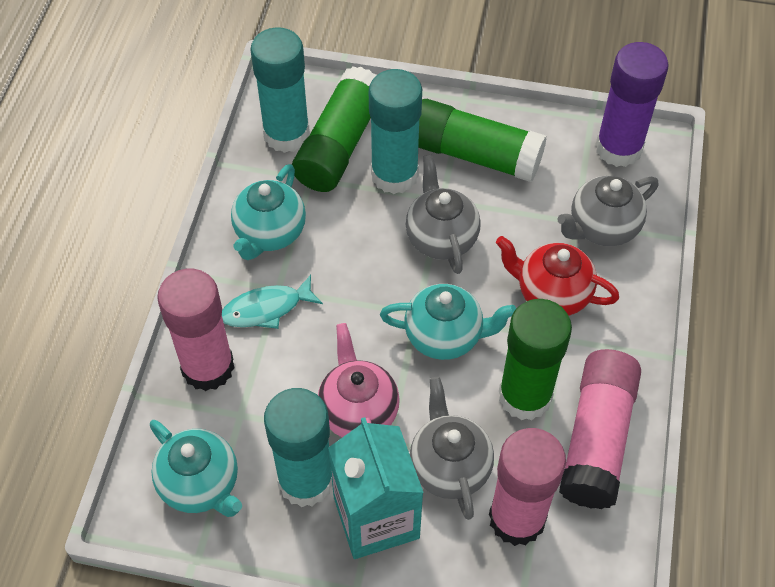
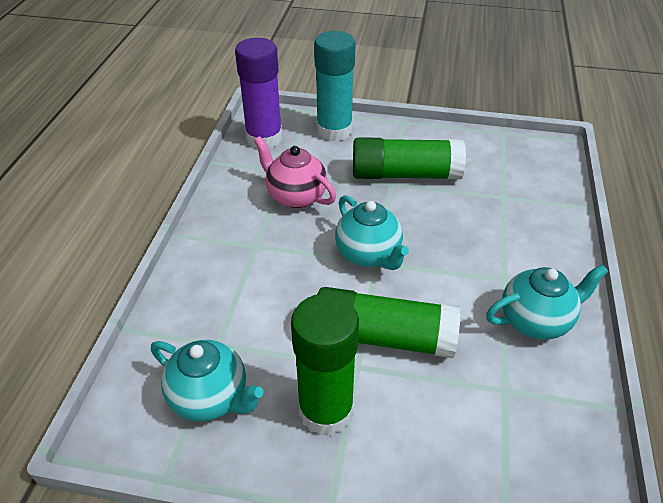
grey teapot: 3 -> 0
pink glue stick: 3 -> 0
red teapot: 1 -> 0
turquoise carton: 1 -> 0
turquoise fish: 1 -> 0
turquoise glue stick: 3 -> 1

